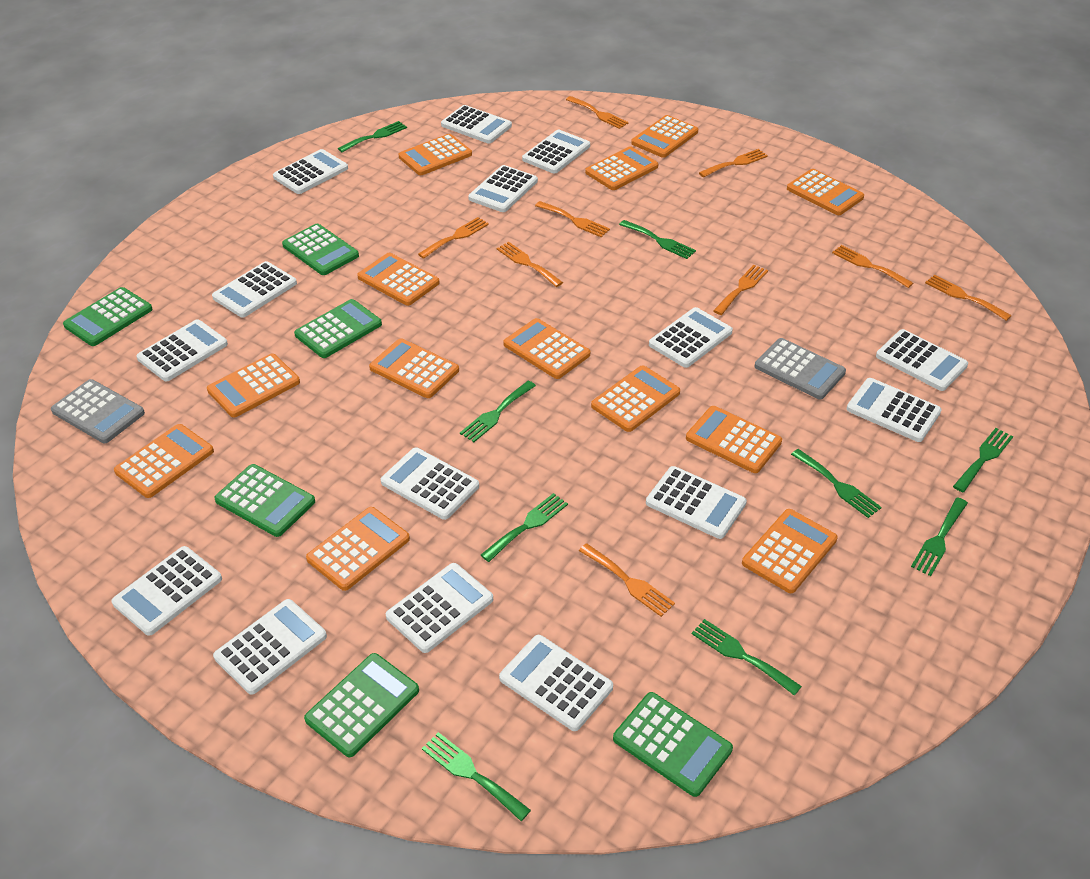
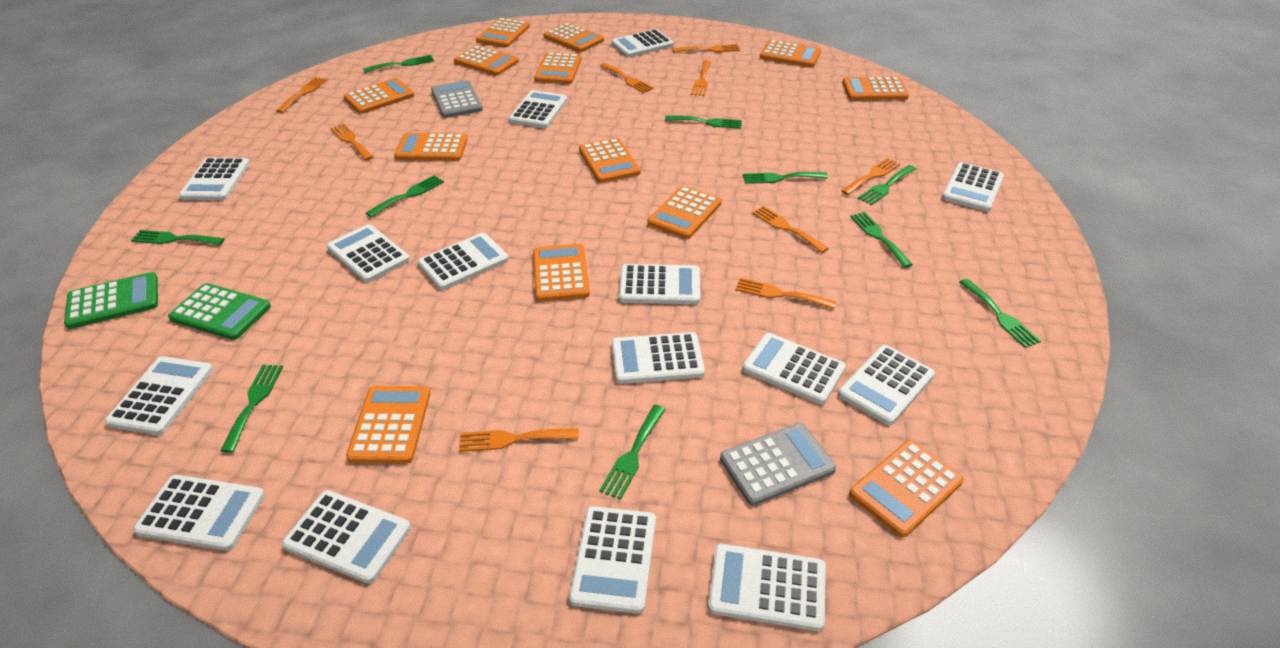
green calculator: 6 -> 2
green fork: 9 -> 10

